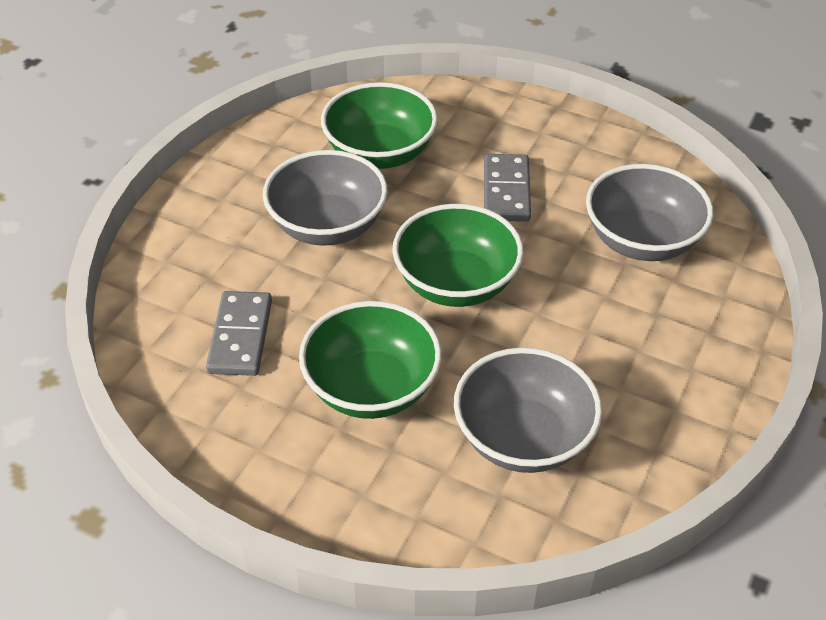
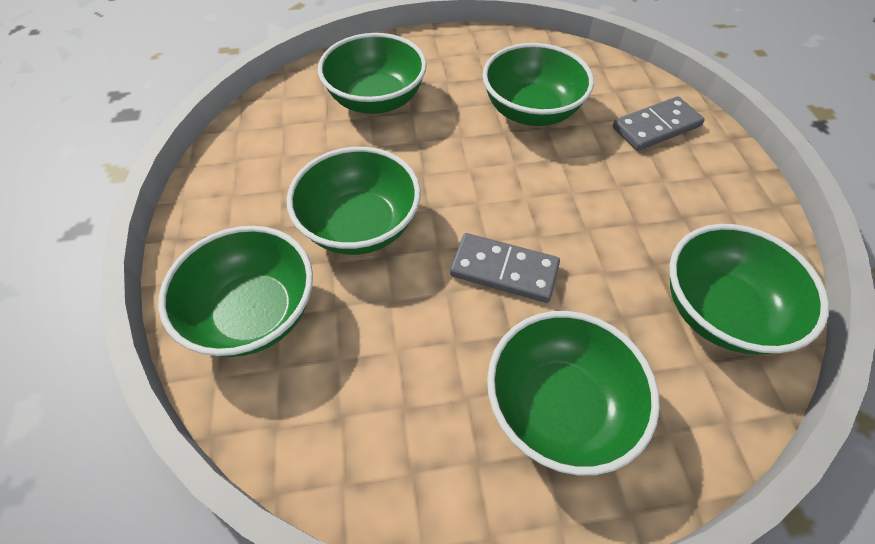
green bowl: 3 -> 6
grey bowl: 3 -> 0

